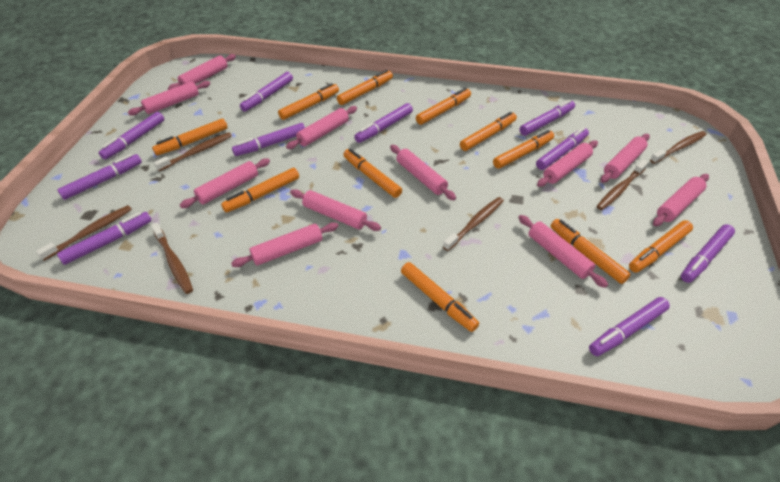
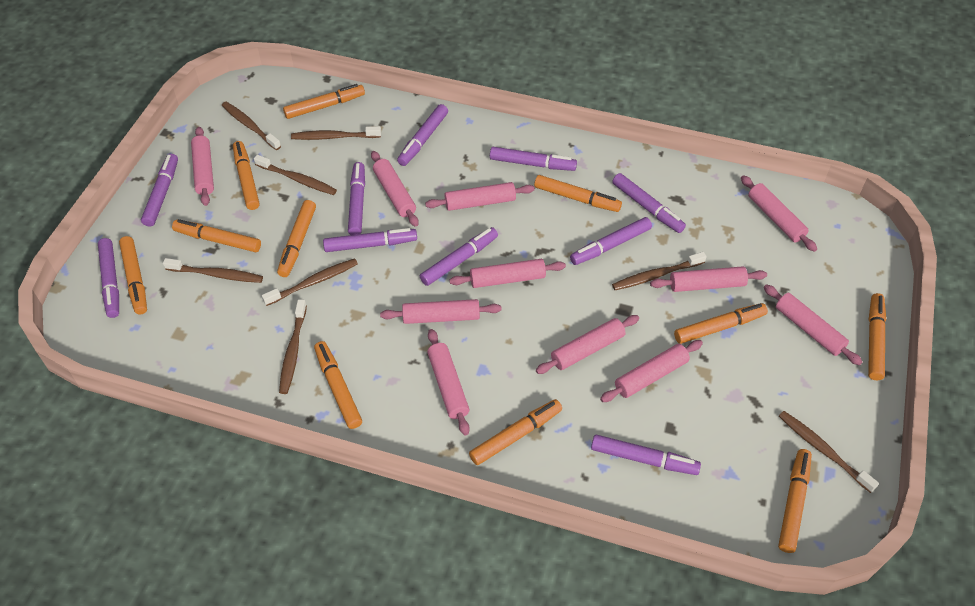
brown toothbrush: 6 -> 8

